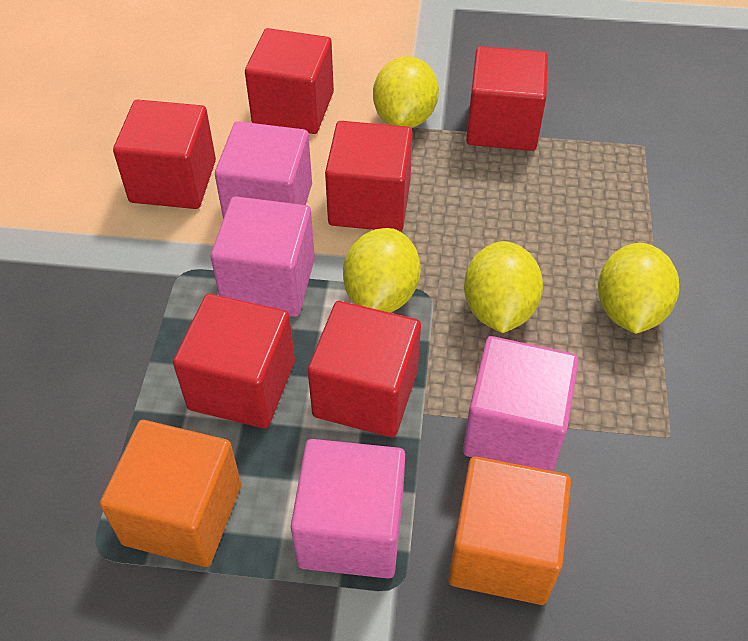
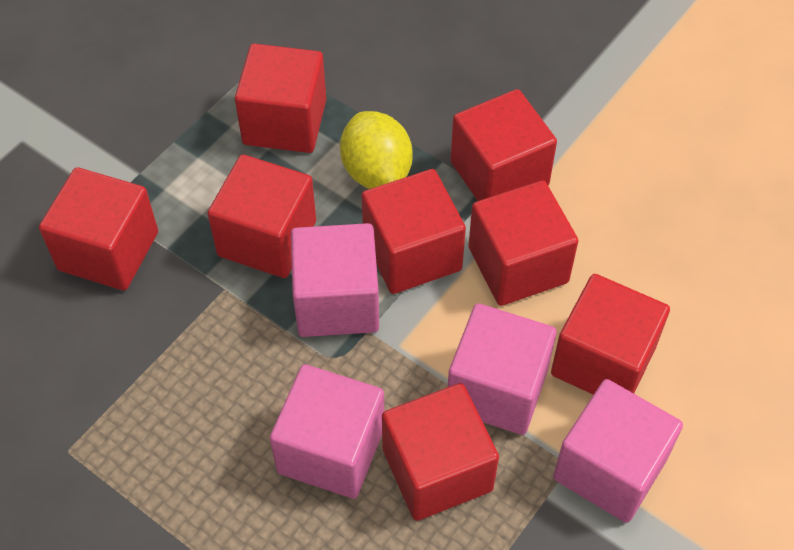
orange cube: 2 -> 0
red cube: 6 -> 8
yellow lemon: 4 -> 1

